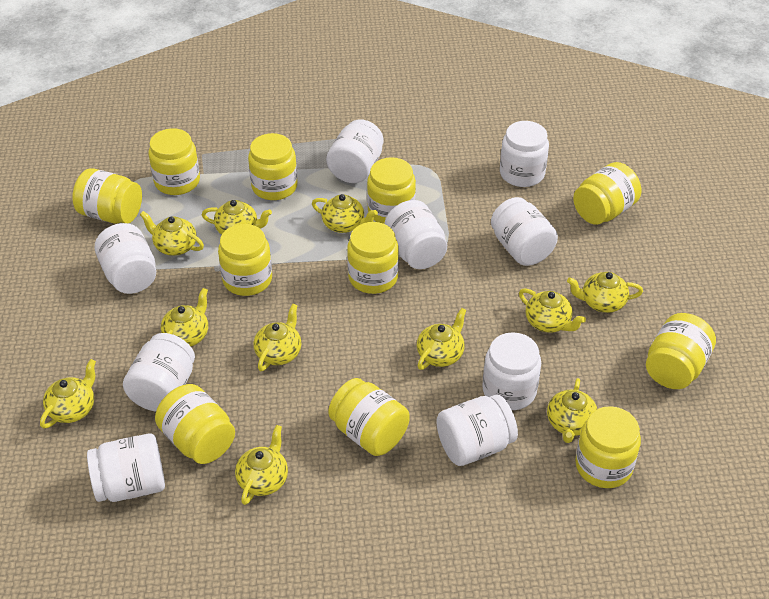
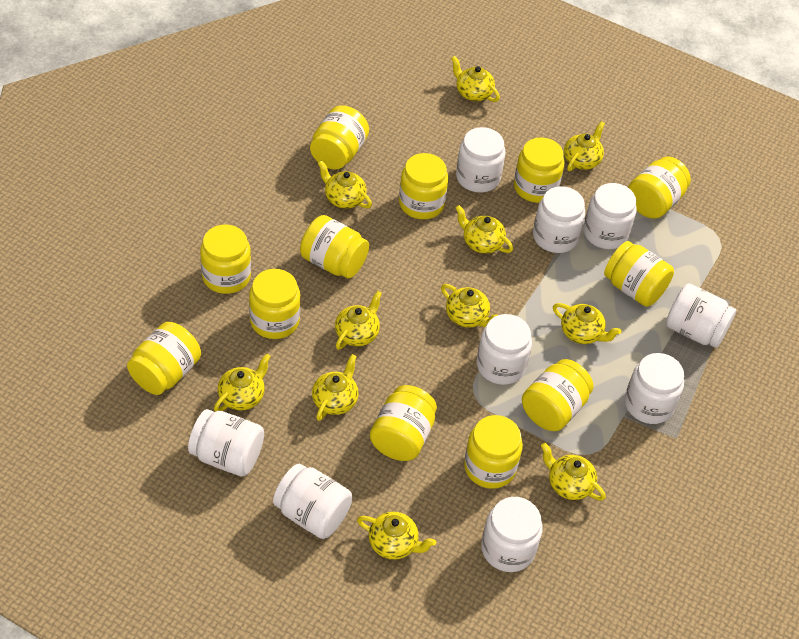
yellow jar: 11 -> 12

